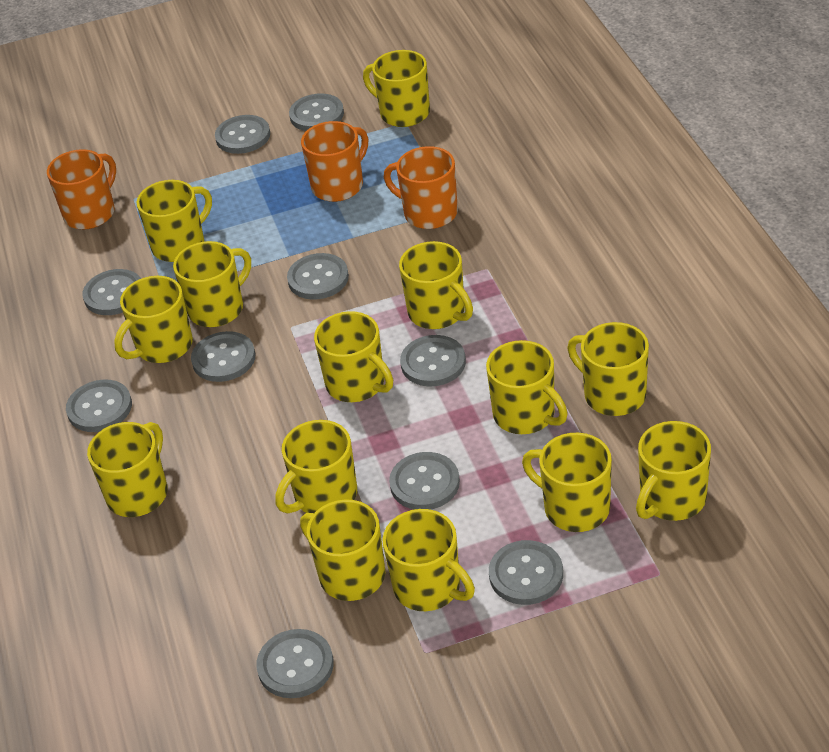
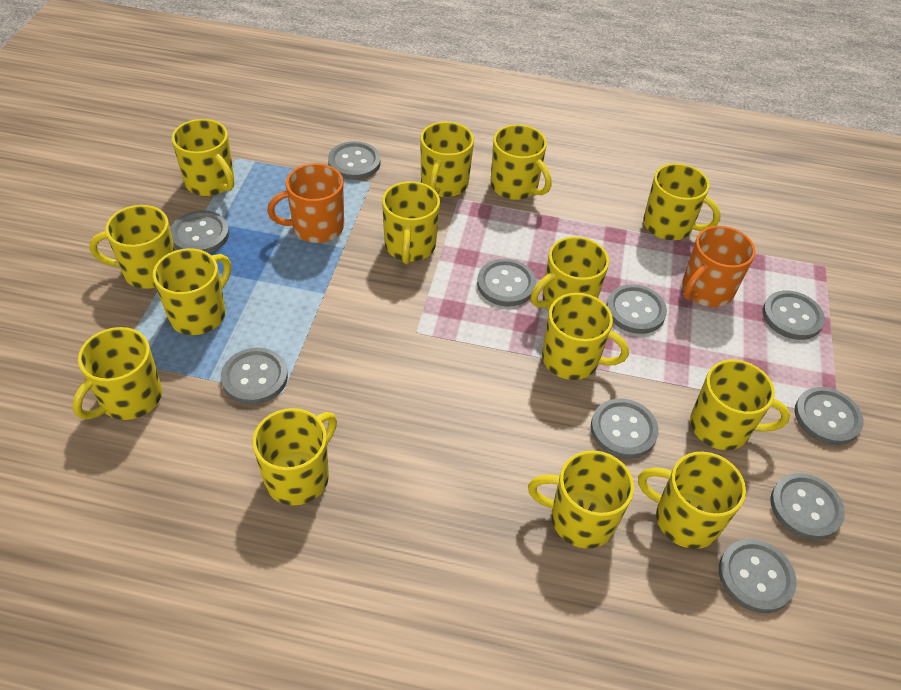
orange mug: 3 -> 2

